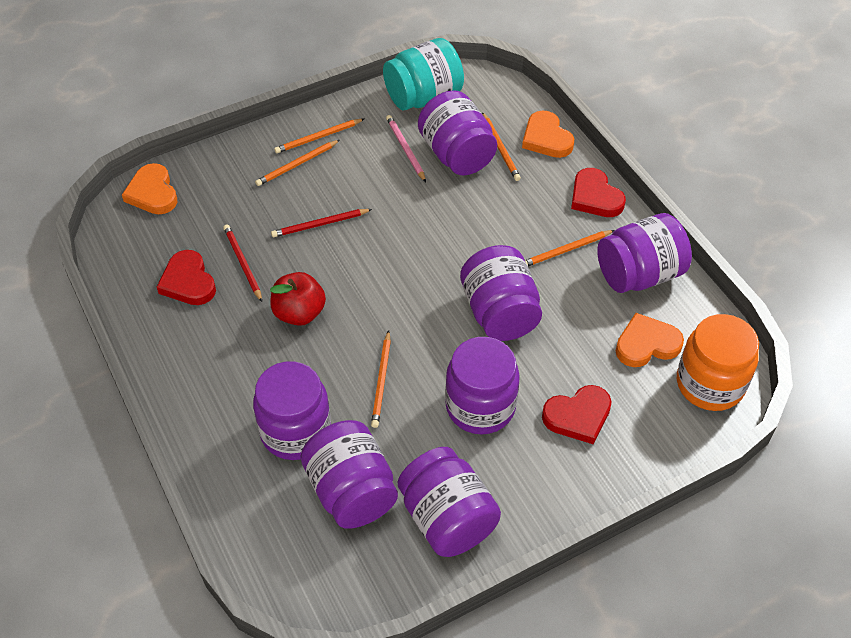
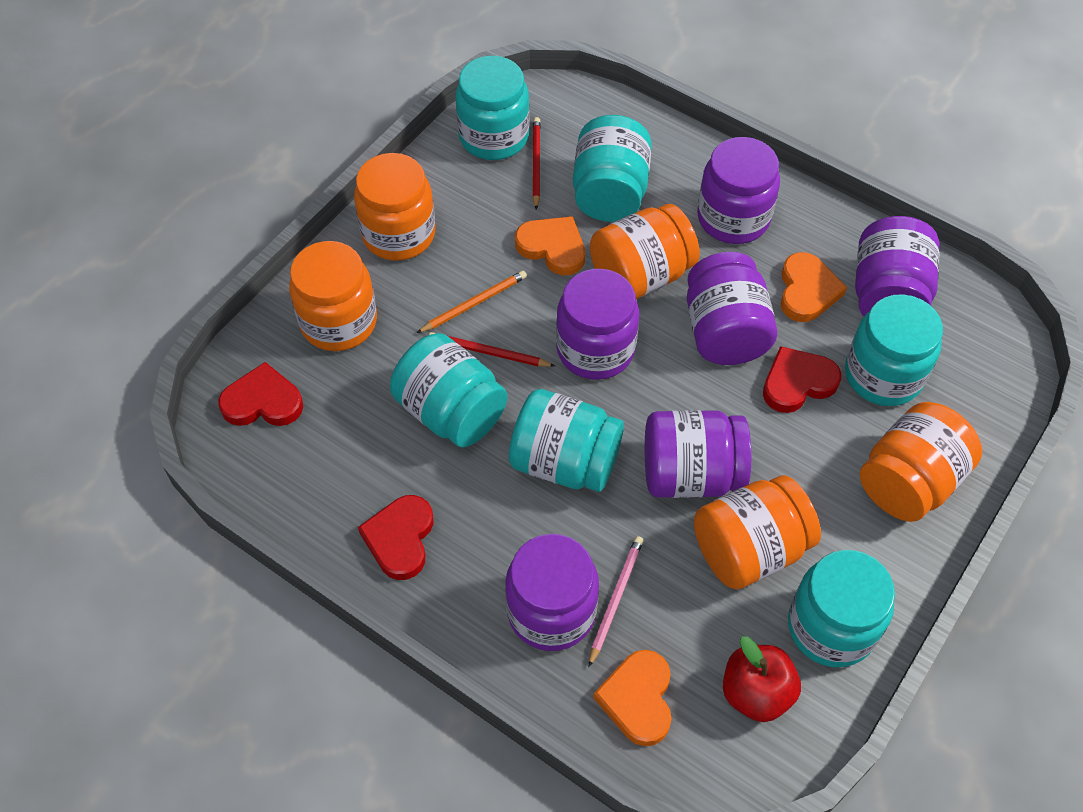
orange jar: 1 -> 5
orange pencil: 5 -> 1
purple jar: 7 -> 6
turquoise jar: 1 -> 6

